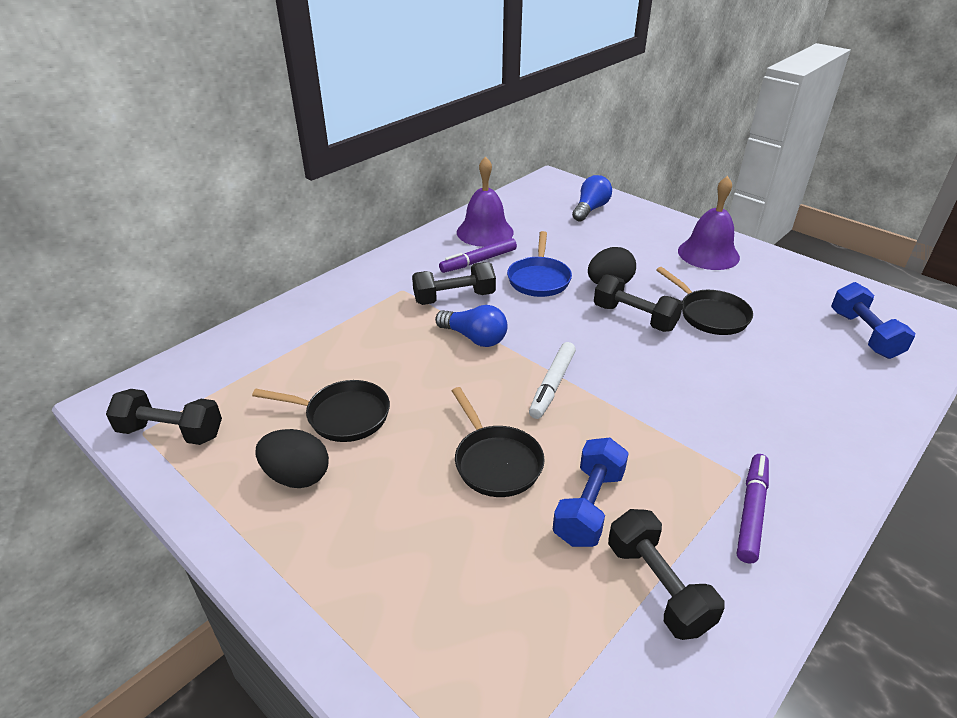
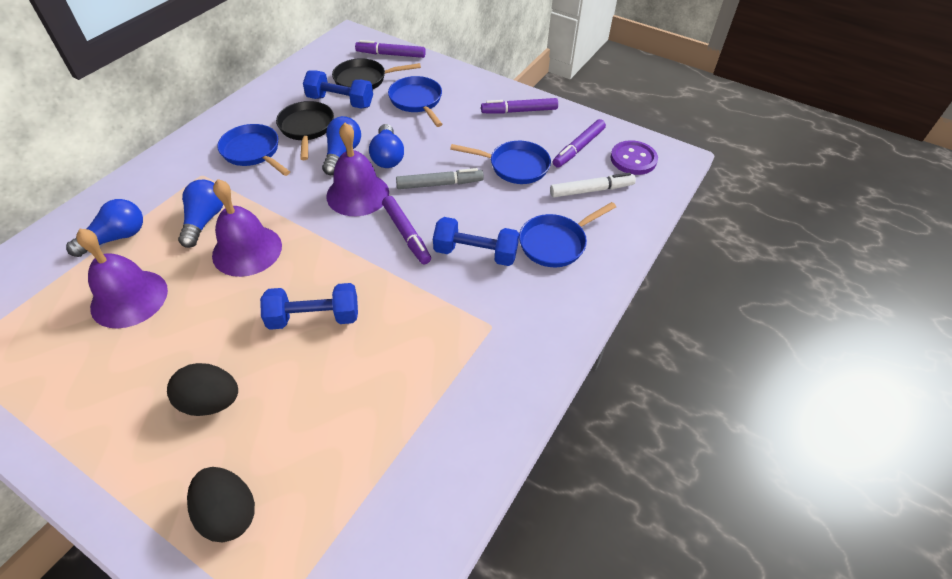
black dumbbell: 4 -> 0
black pan: 3 -> 2
blue dumbbell: 2 -> 3
blue light bulb: 2 -> 4
blue pan: 1 -> 4
grey marker: 0 -> 1
purple bell: 2 -> 3
purple button: 0 -> 1
purple marker: 2 -> 4

